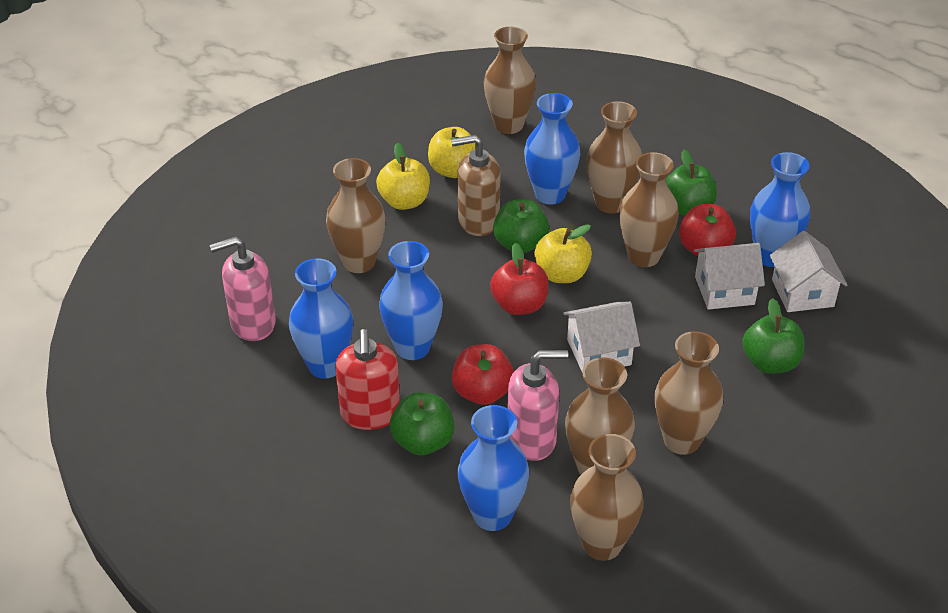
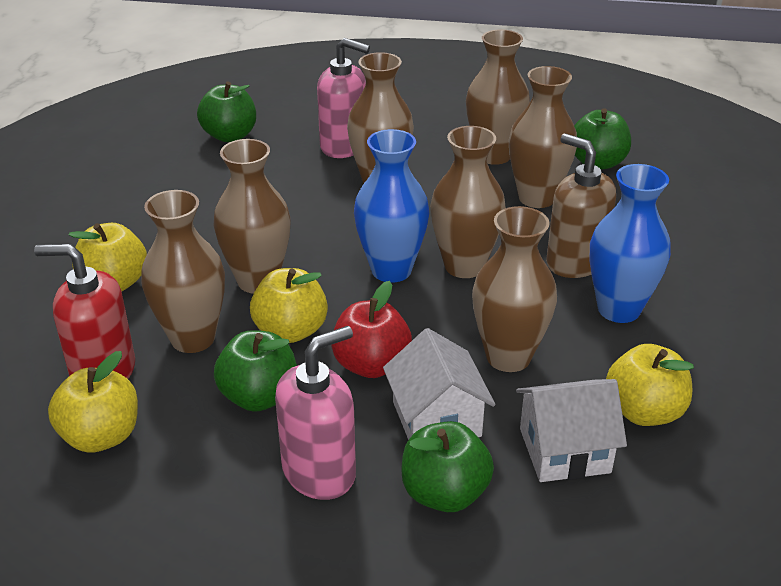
blue vase: 5 -> 2
red apple: 3 -> 1
white house: 3 -> 2
yellow apple: 3 -> 4

